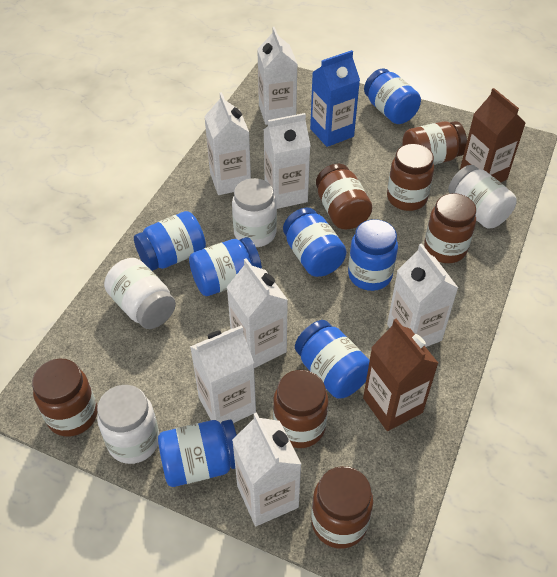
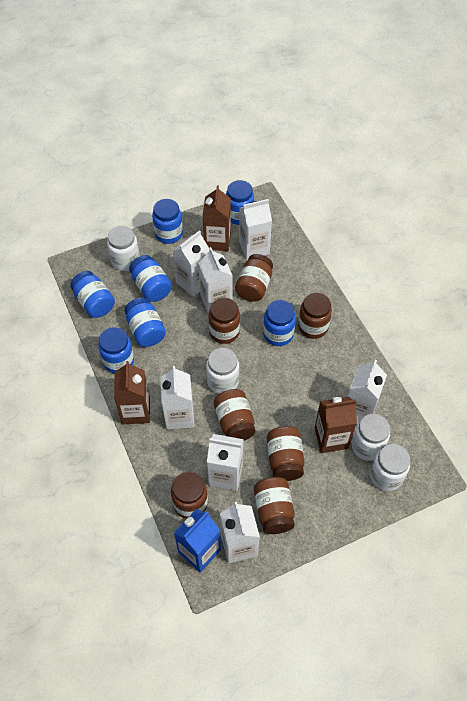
brown carton: 2 -> 3

